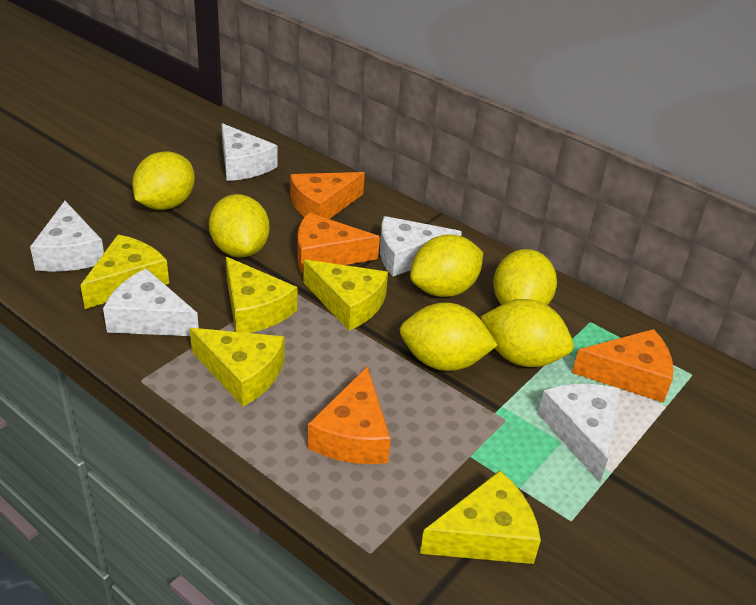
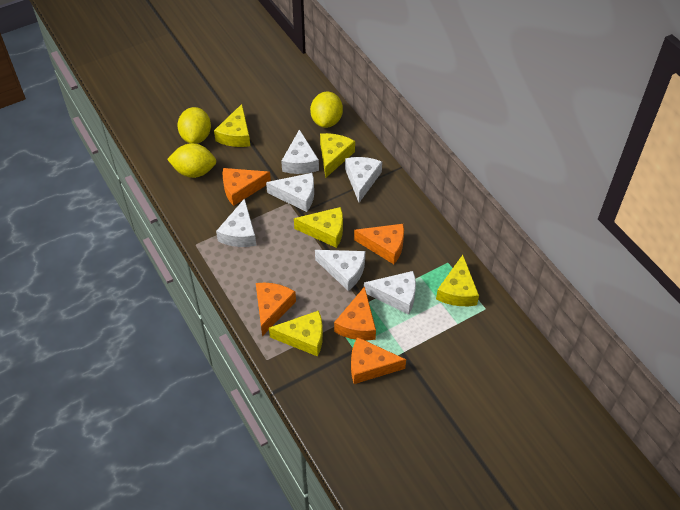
orange cheese: 4 -> 5
white cheese: 5 -> 6
yellow lemon: 6 -> 3

